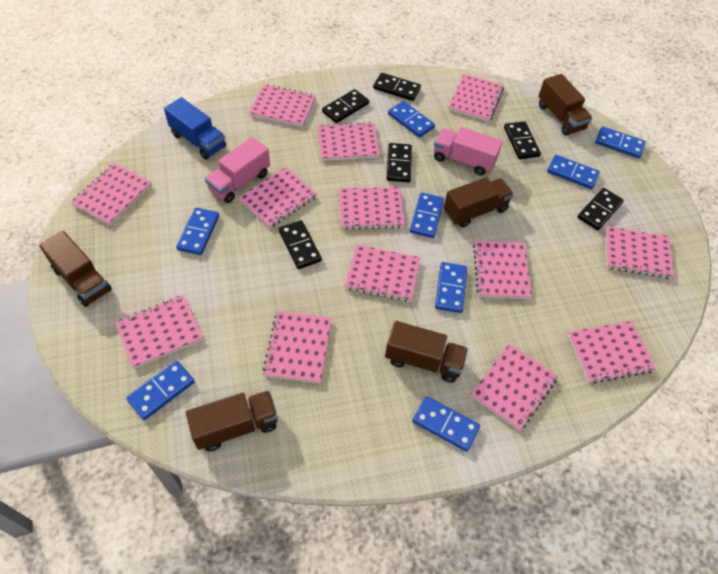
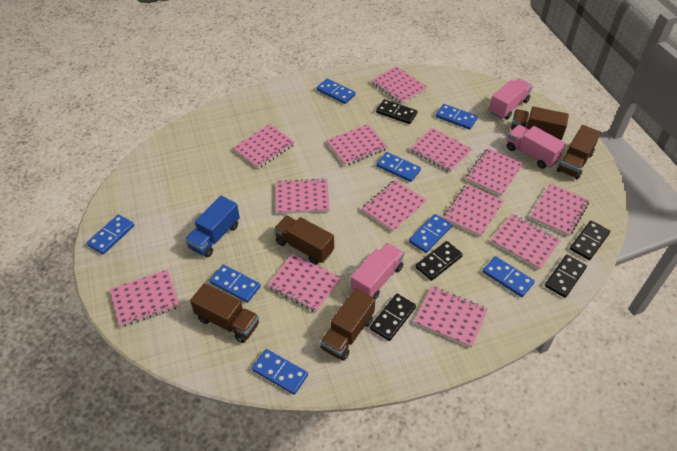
black domino: 6 -> 5
pink truck: 2 -> 3

